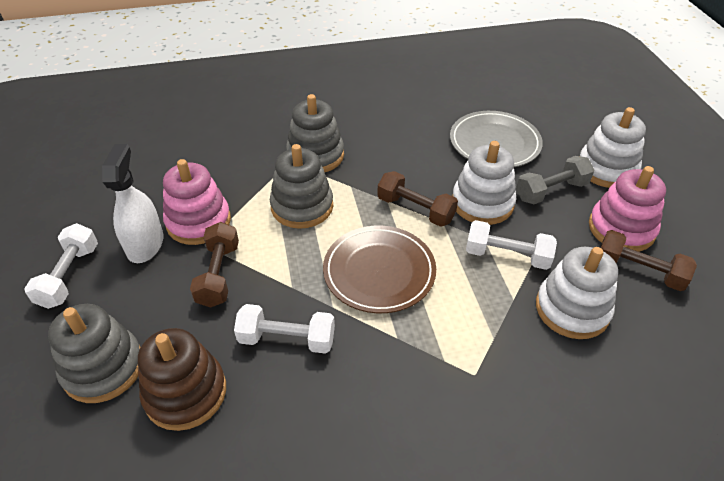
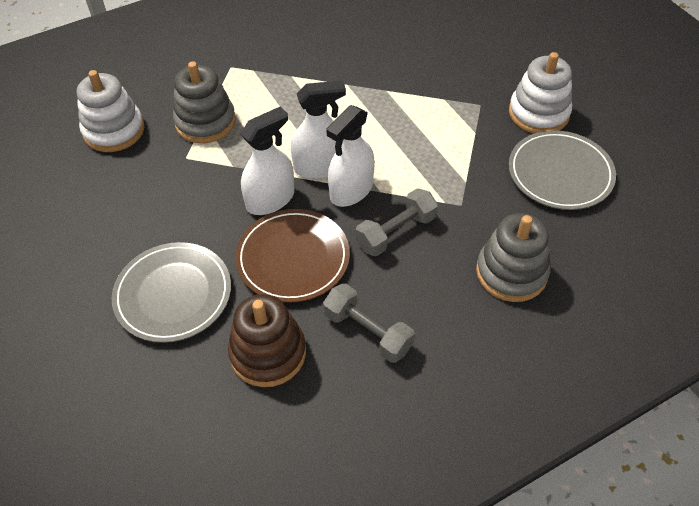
brown dumbbell: 3 -> 0
grey dumbbell: 1 -> 2
grey plate: 1 -> 2
grey stacking toy: 3 -> 2
pink stacking toy: 2 -> 0
white dumbbell: 3 -> 0
white spray bottle: 1 -> 3
white stacking toy: 3 -> 2

